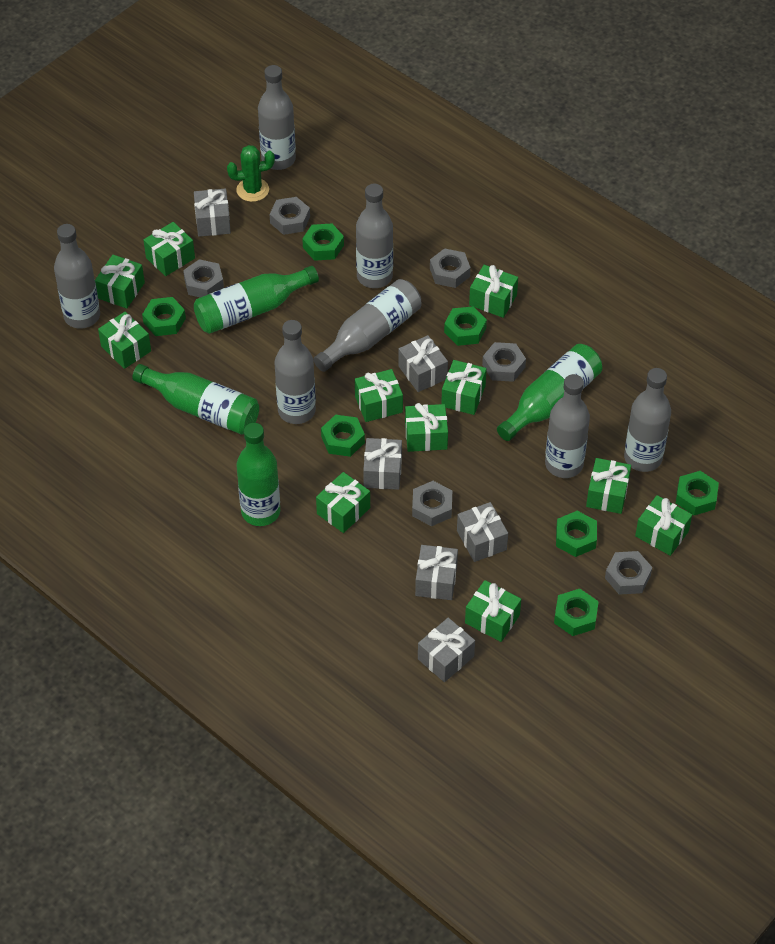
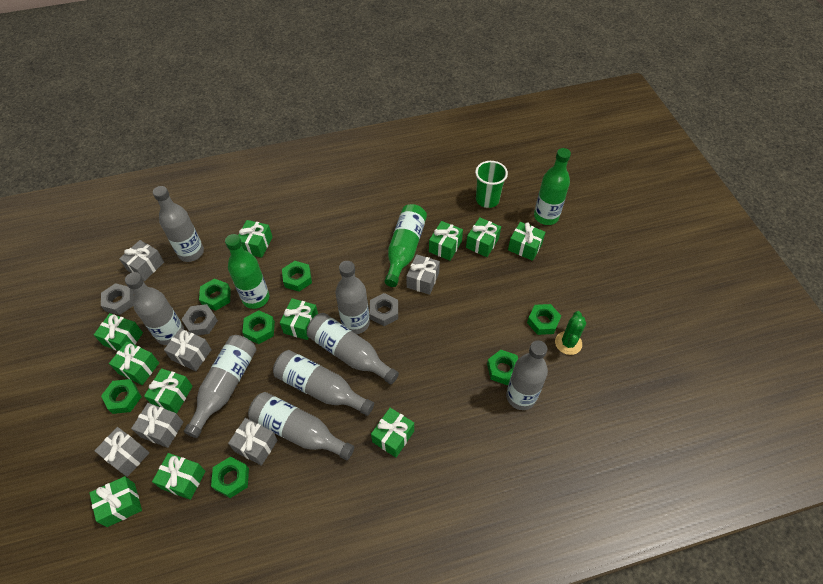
green bottle: 4 -> 3
green cup: 0 -> 1
grey bottle: 7 -> 8
grey nut: 6 -> 3

